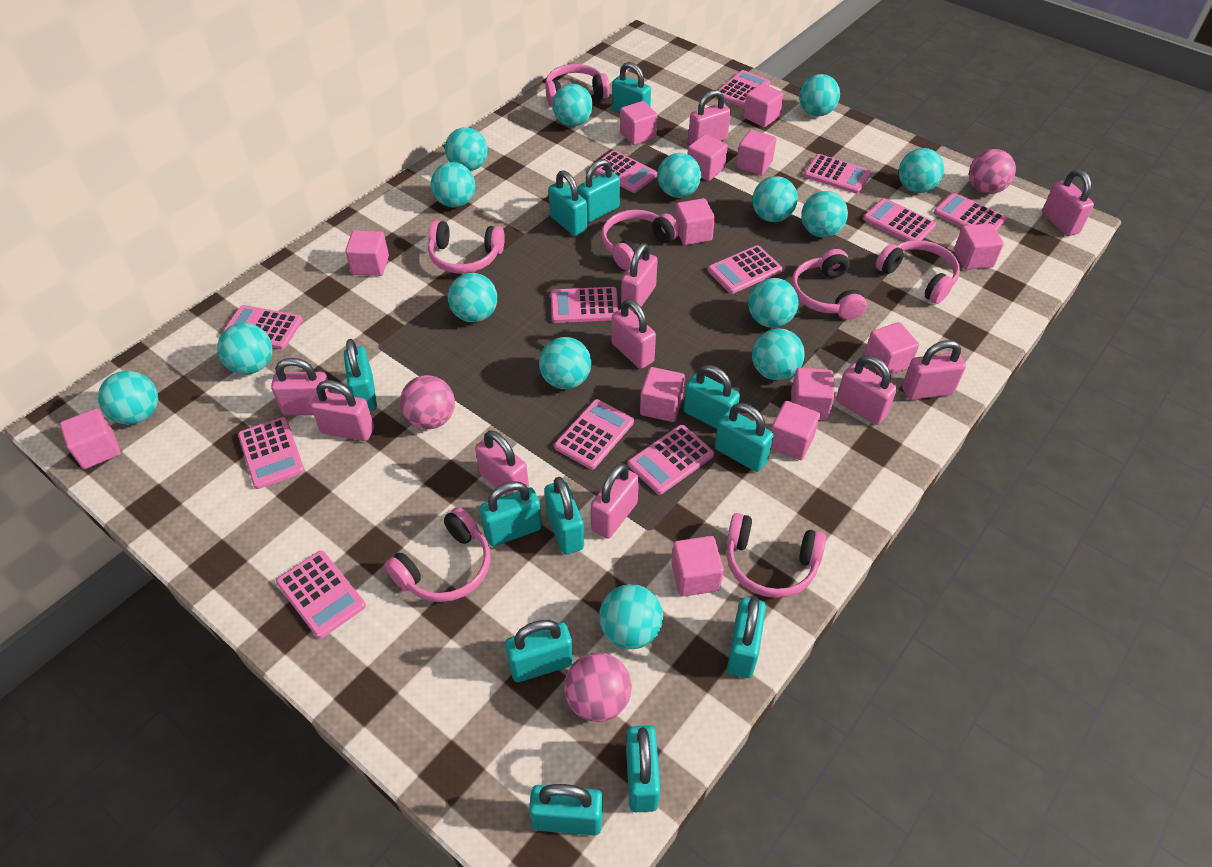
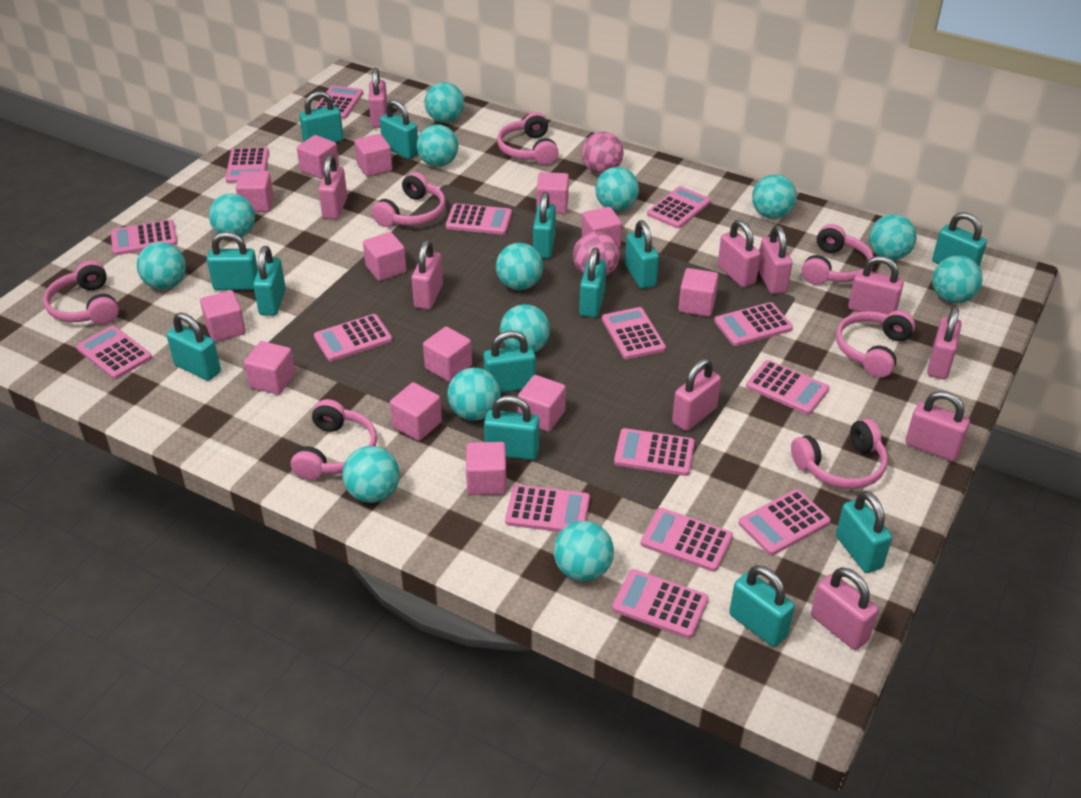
pink ball: 3 -> 2
pink calculator: 12 -> 15
turquoise ball: 15 -> 13
turquoise padlock: 12 -> 13

